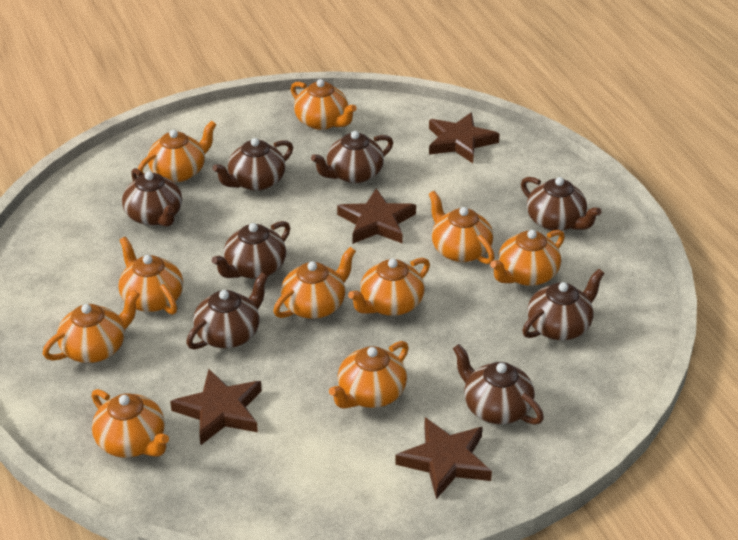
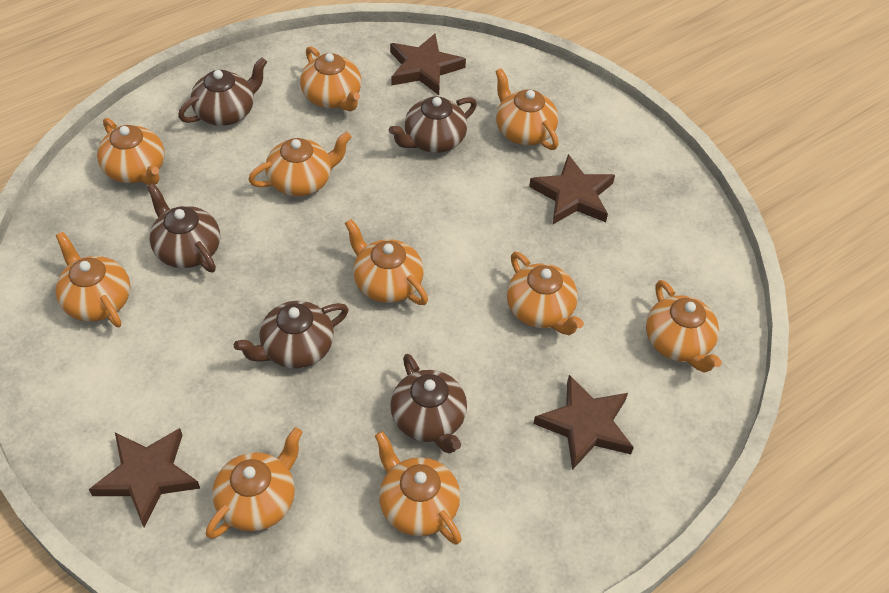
brown teapot: 8 -> 5

